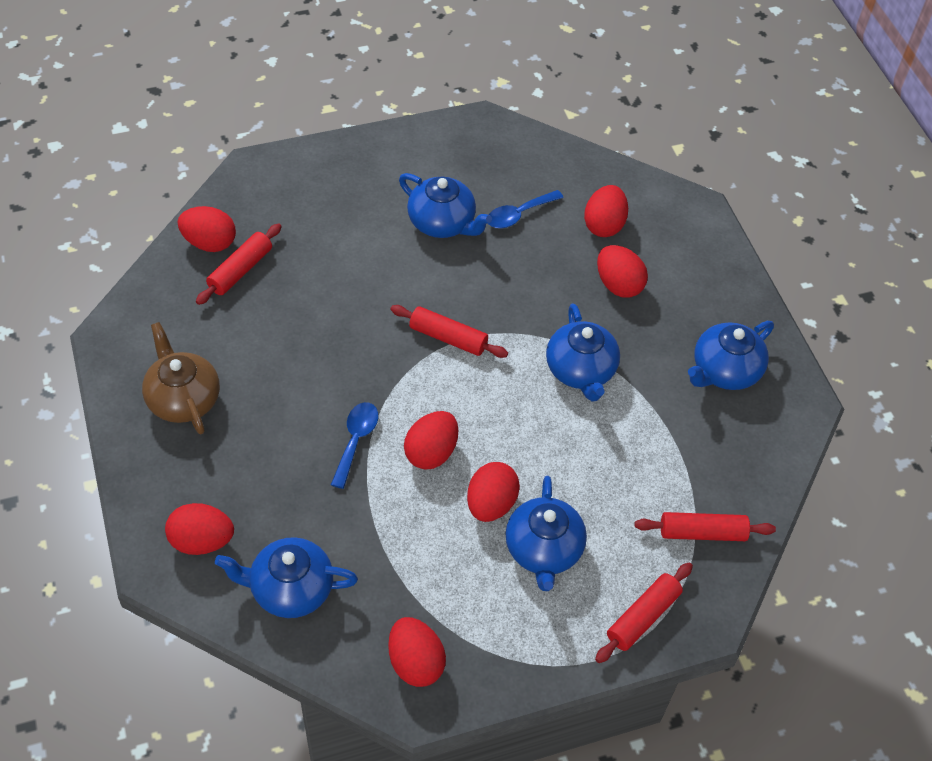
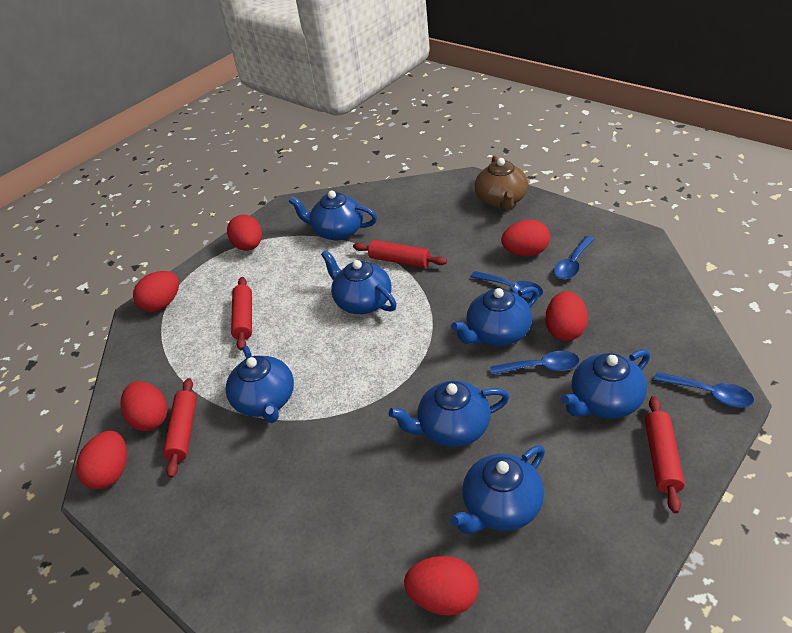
blue spoon: 2 -> 4
blue teapot: 5 -> 7

